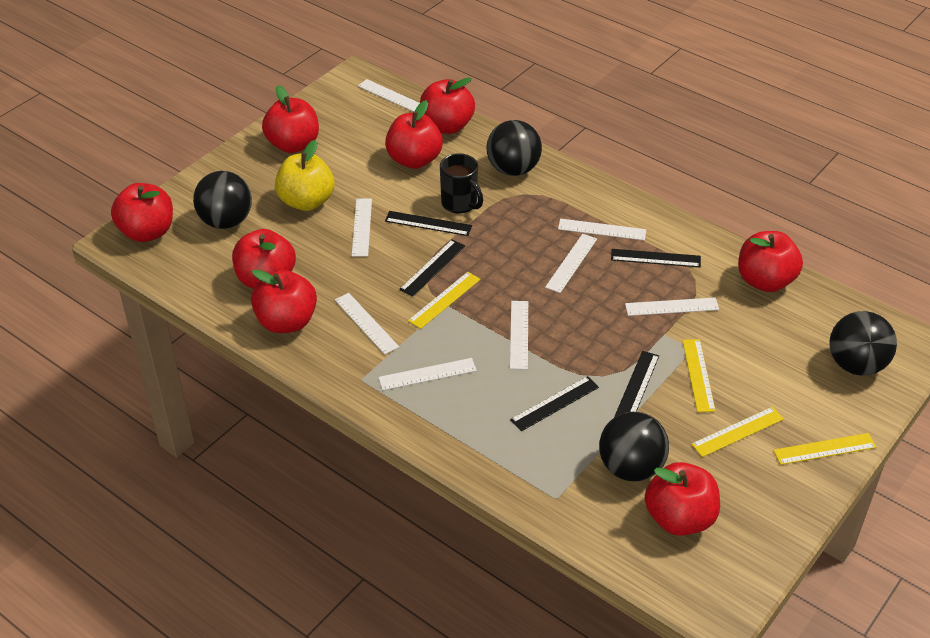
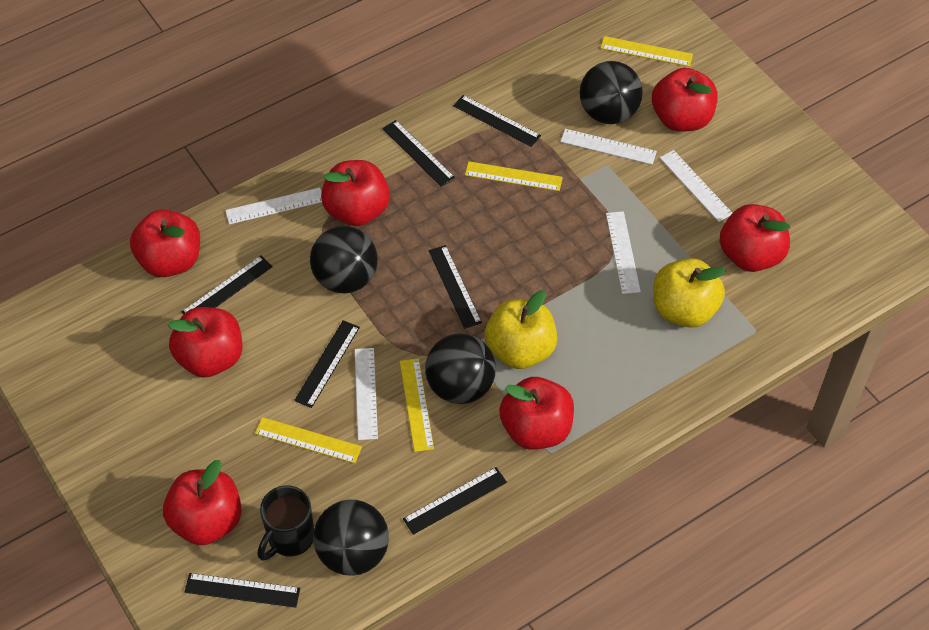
black ruler: 5 -> 7
red apple: 8 -> 7
white ruler: 8 -> 5
yellow apple: 1 -> 2

